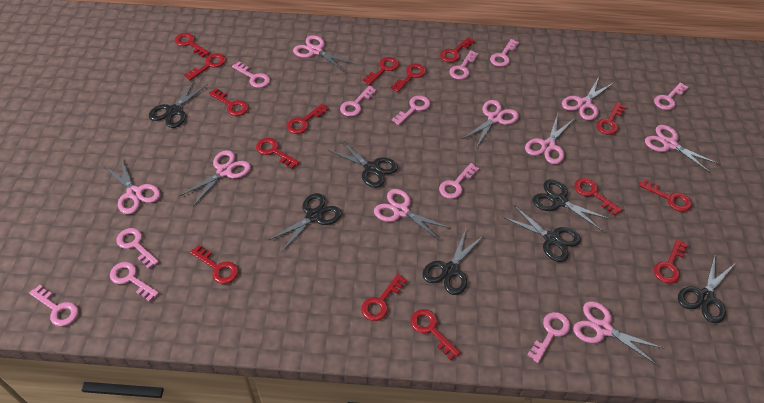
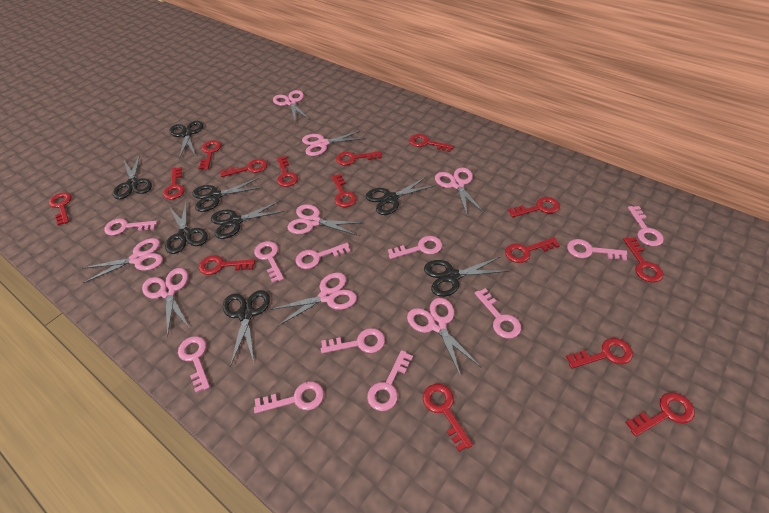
black scissors: 7 -> 8
pink scissors: 9 -> 8

